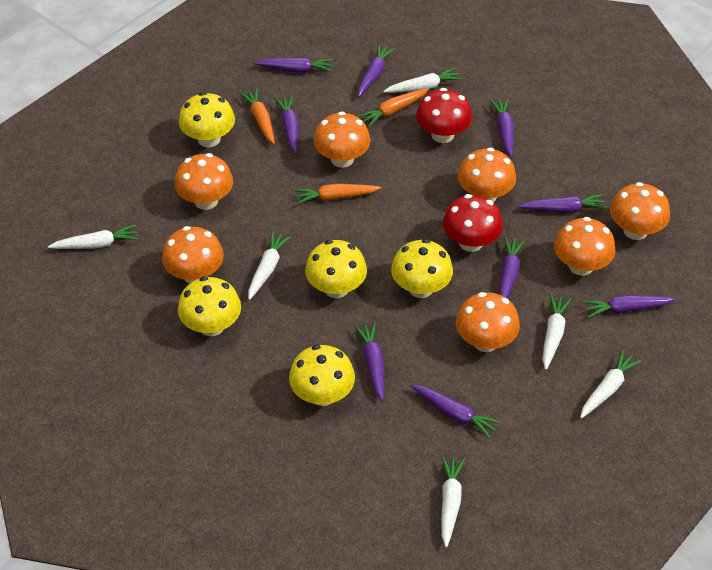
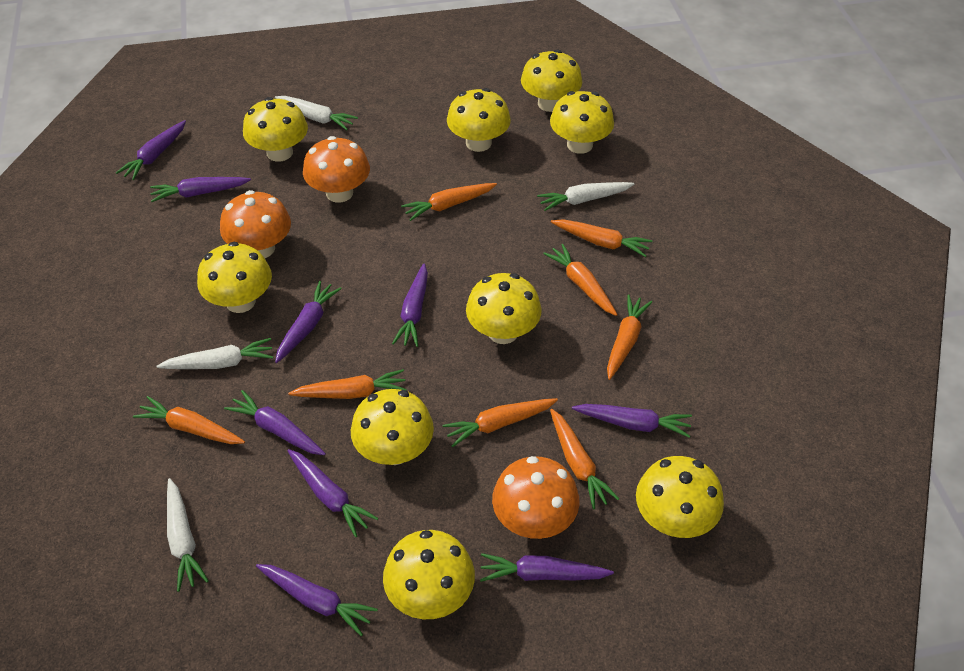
orange carrot: 3 -> 8
orange mushroom: 7 -> 3
red mushroom: 2 -> 0
white carrot: 6 -> 4
yellow mushroom: 5 -> 9

